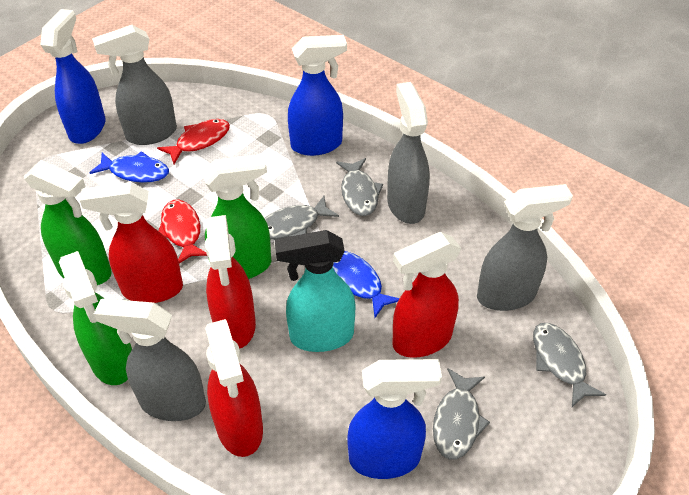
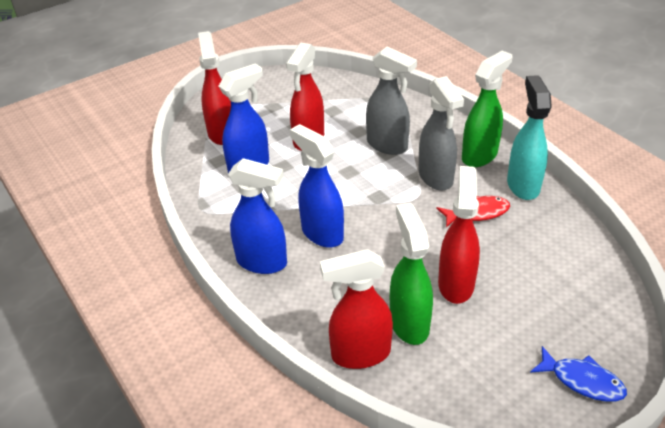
blue fish: 2 -> 1
green spray bottle: 3 -> 2
grey fish: 4 -> 0
grey spray bottle: 4 -> 2
red fish: 2 -> 1

